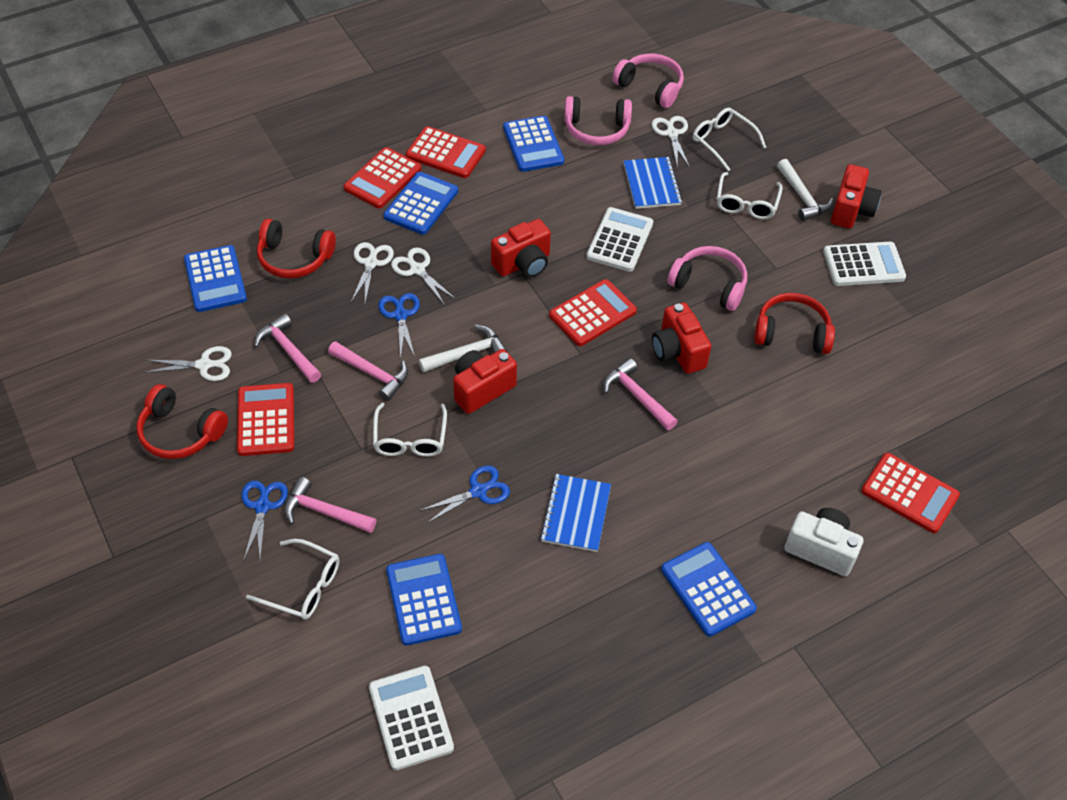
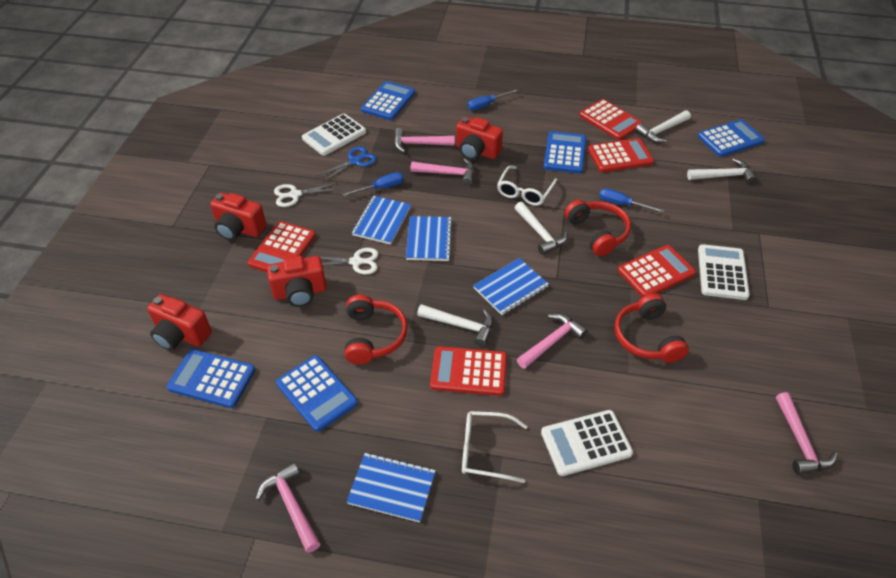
blue notebook: 2 -> 4
blue scissors: 3 -> 1
blue screwdriver: 0 -> 3
pink hammer: 4 -> 5
pink headphones: 3 -> 0
white camera: 1 -> 0
white glasses: 4 -> 2
white hammer: 2 -> 4
white scissors: 4 -> 2

